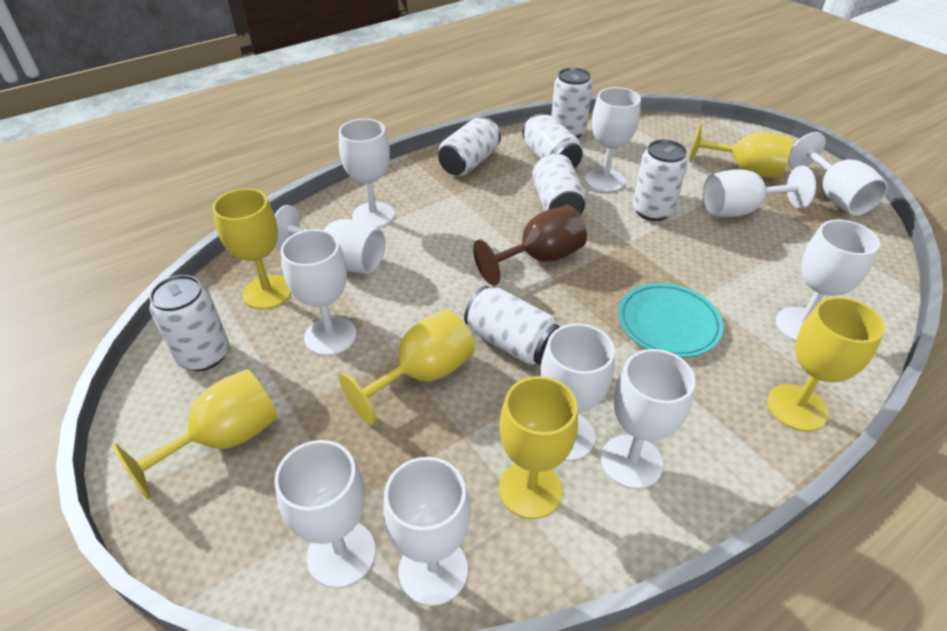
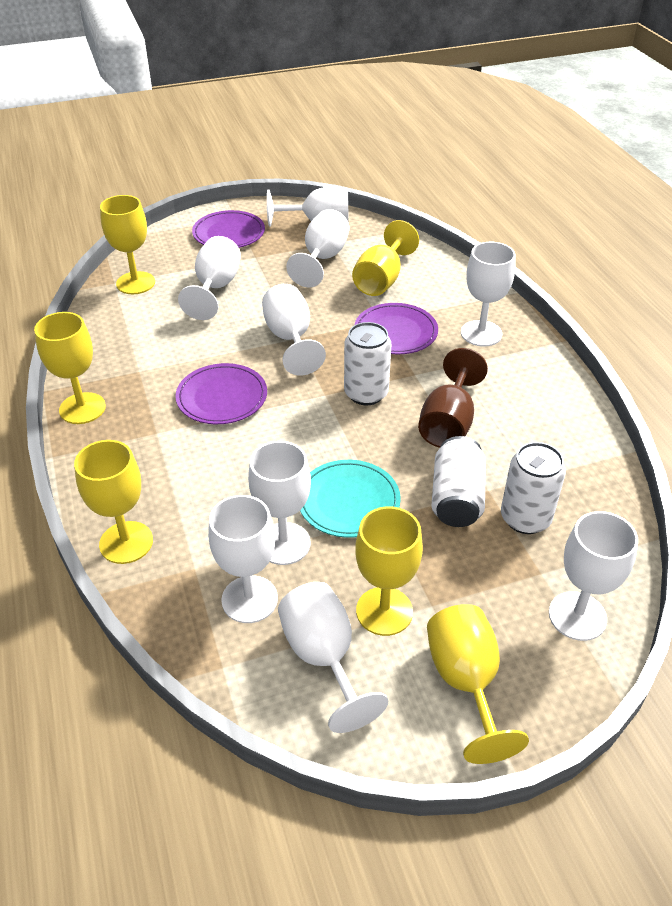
purple plate: 0 -> 3
white can: 7 -> 3
white goblet: 11 -> 9

